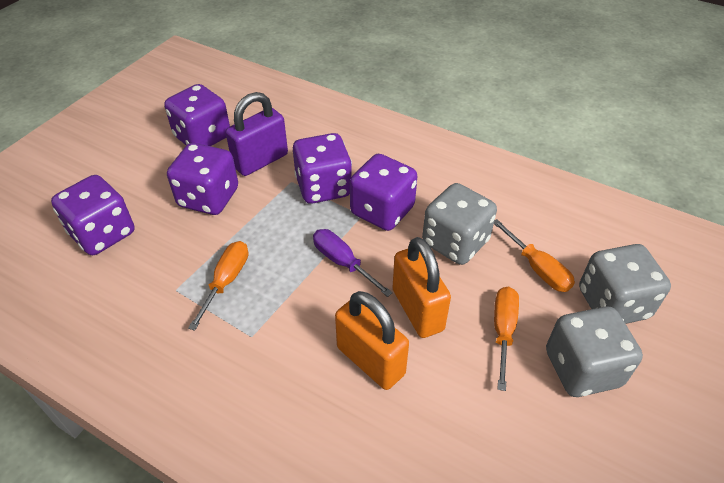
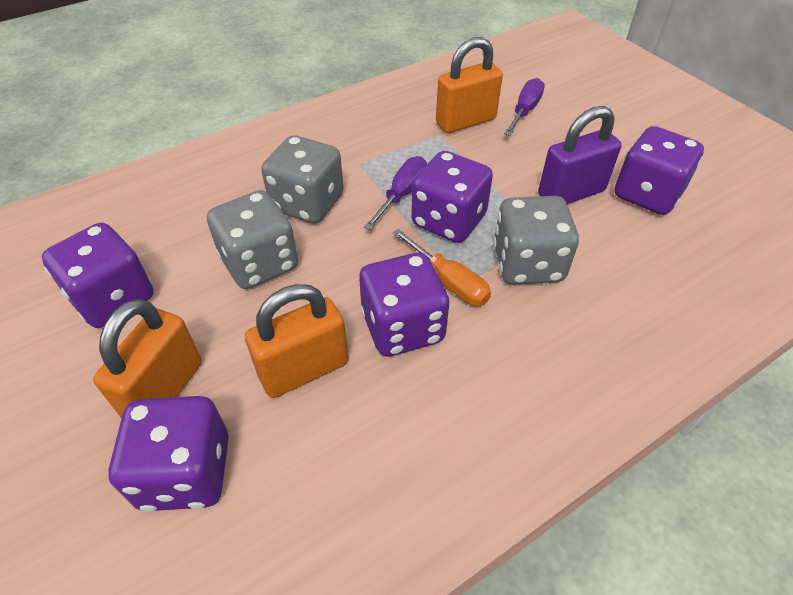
orange padlock: 2 -> 3
orange screwdriver: 3 -> 1
purple screwdriver: 1 -> 2

